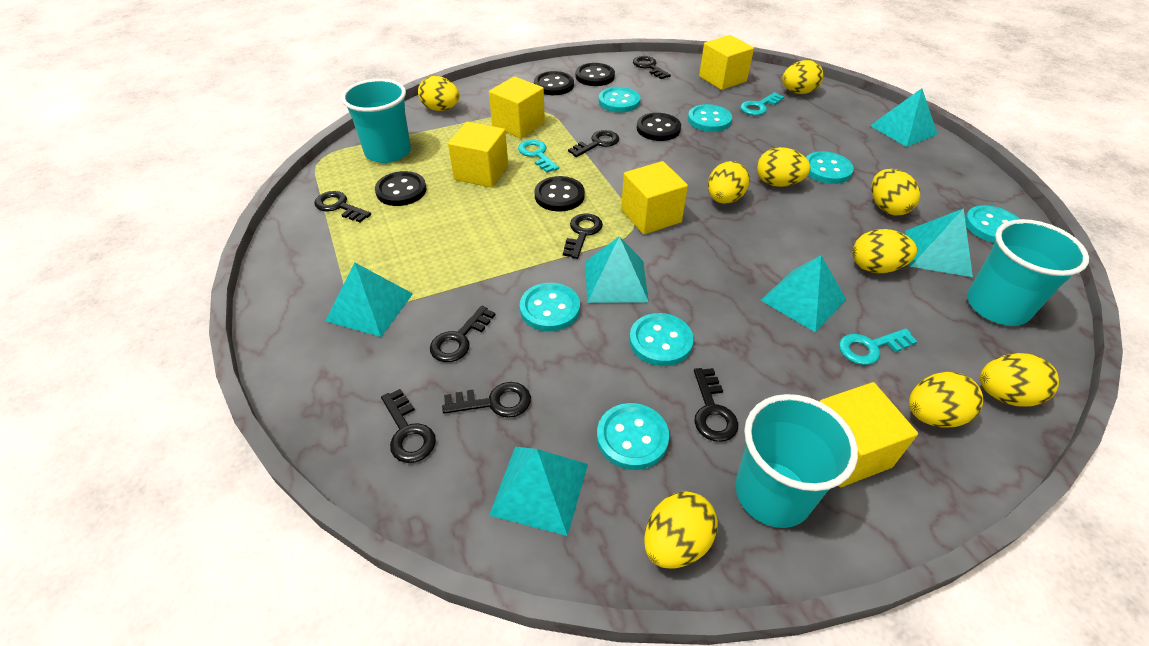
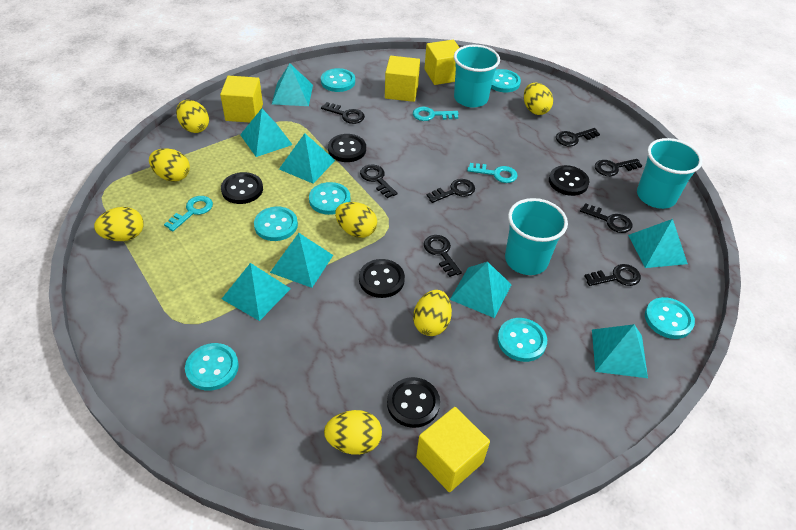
turquoise pyramid: 6 -> 8
yellow cube: 5 -> 4
yellow egg: 9 -> 7

